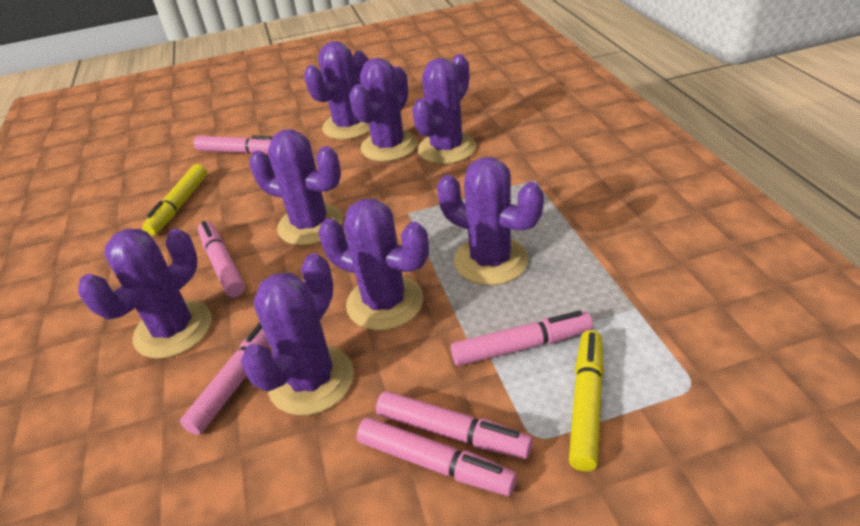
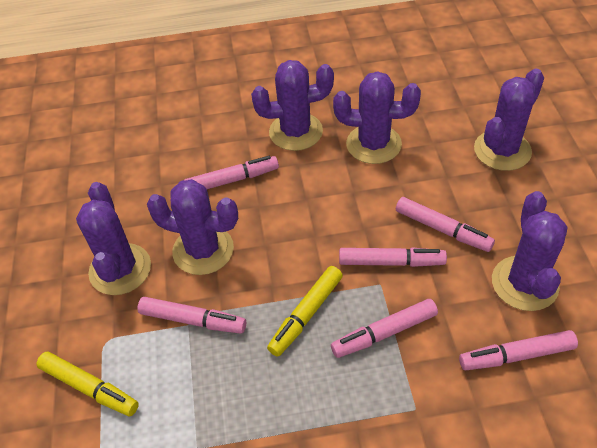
purple cactus: 8 -> 6

